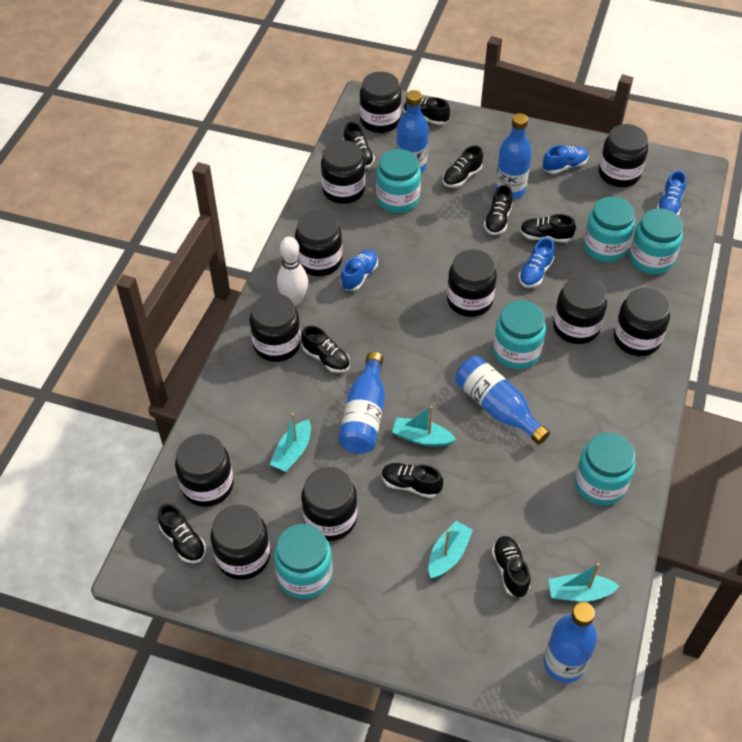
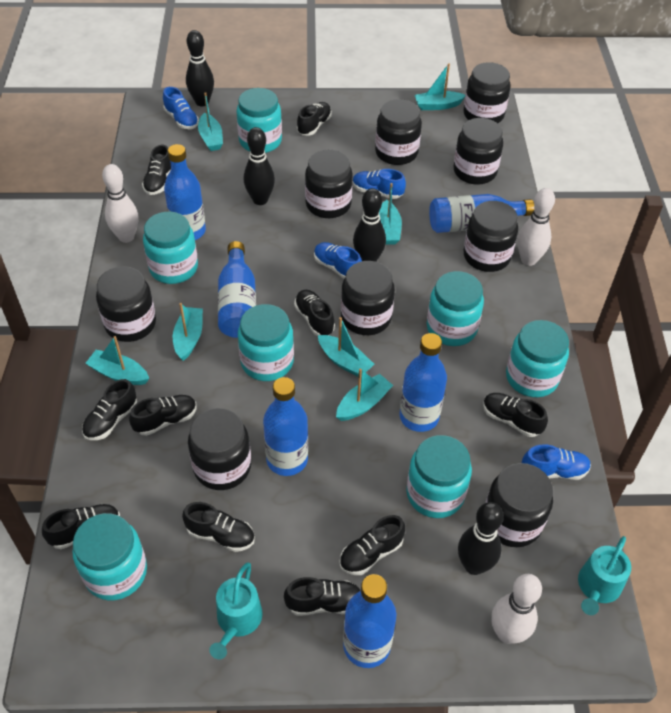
black bowling pin: 0 -> 4
black jar: 11 -> 9
black shoe: 9 -> 10
blue bottle: 5 -> 6
turquoise boat: 4 -> 7
turquoise jar: 6 -> 7
turquoise watering can: 0 -> 2
white bowling pin: 1 -> 3

